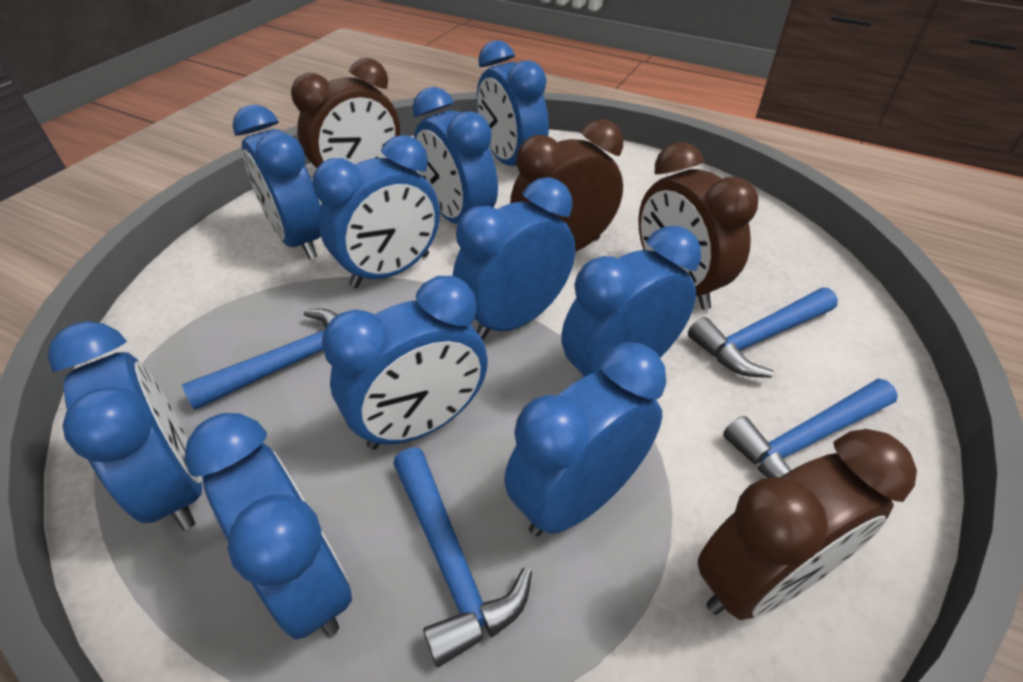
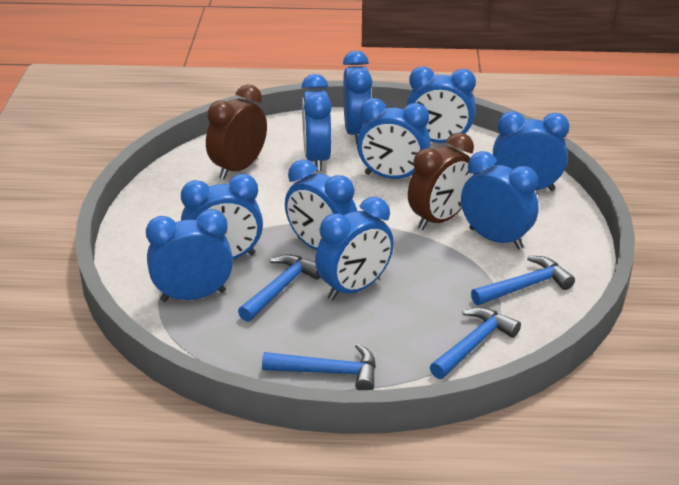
brown clock: 4 -> 2

